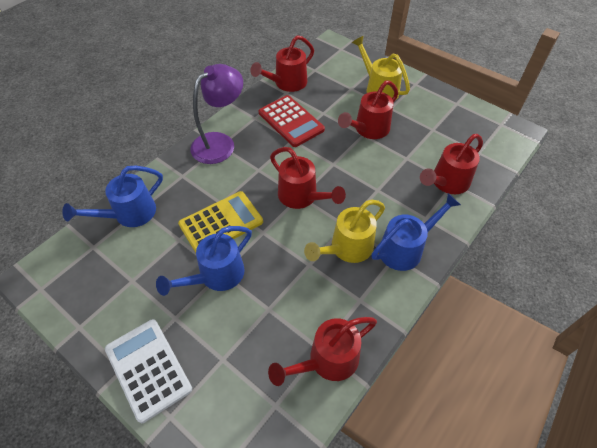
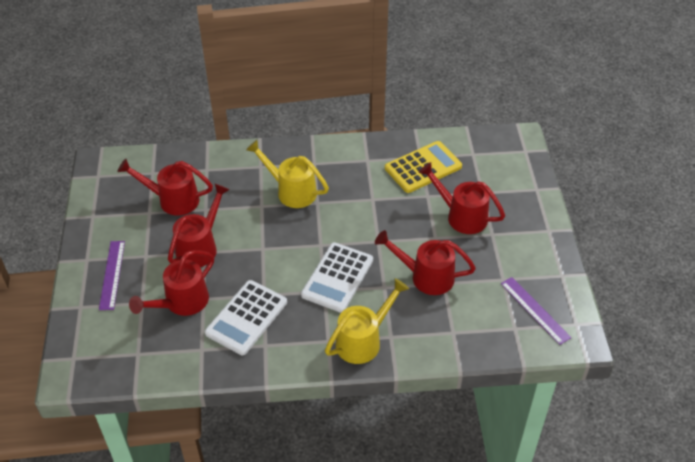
blue watering can: 3 -> 0
purple lamp: 1 -> 0
purple ruler: 0 -> 2
red calculator: 1 -> 0
white calculator: 1 -> 2

